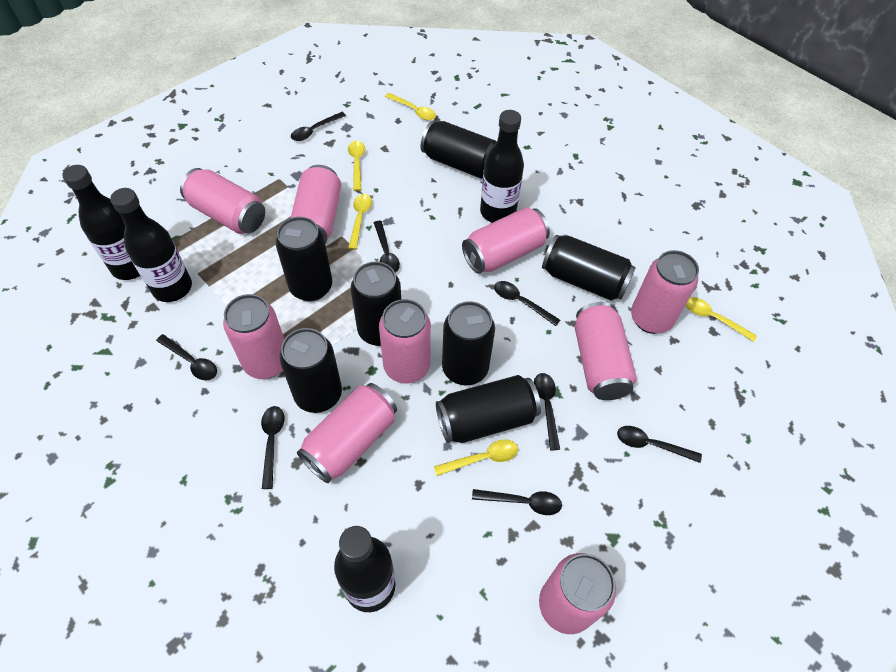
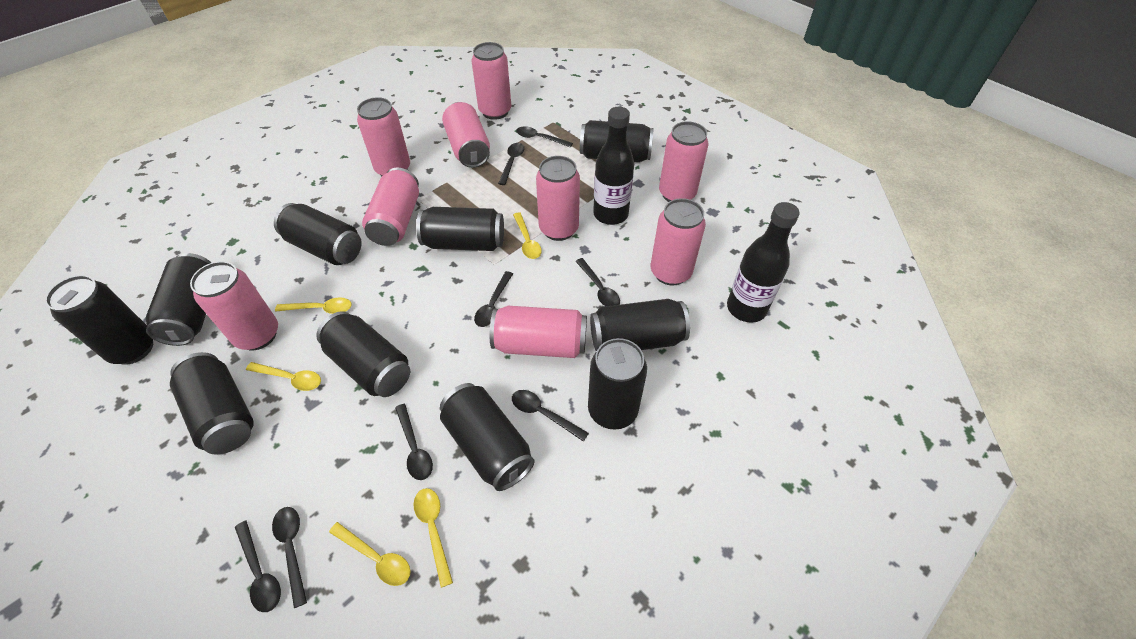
black bottle: 4 -> 2
black can: 7 -> 10

